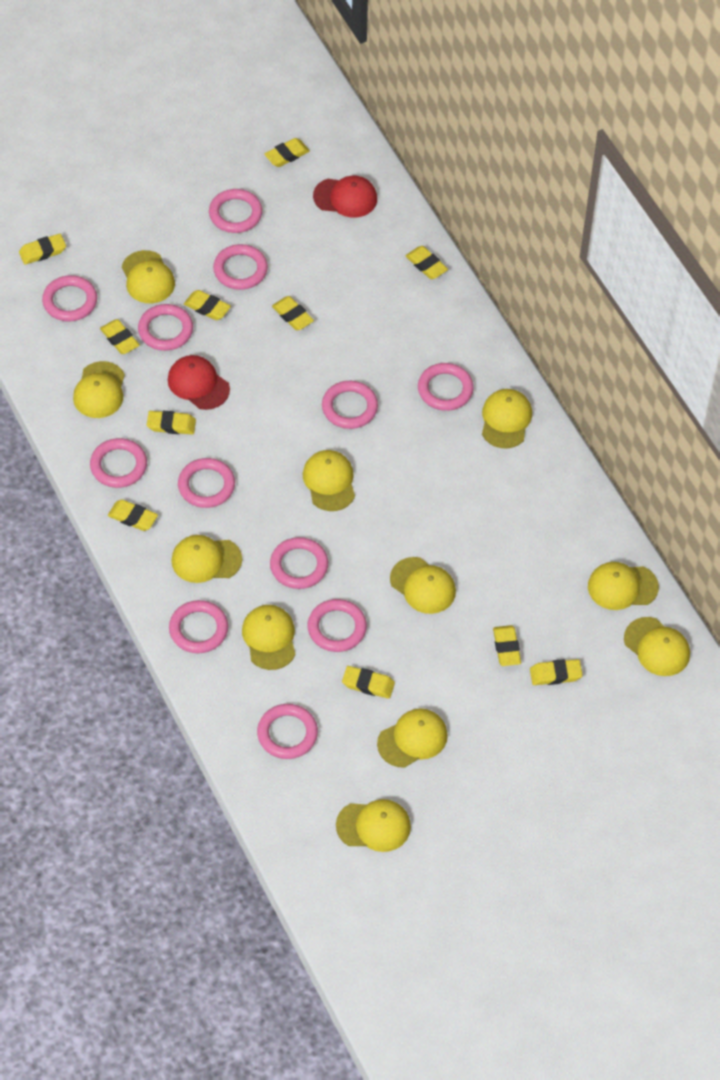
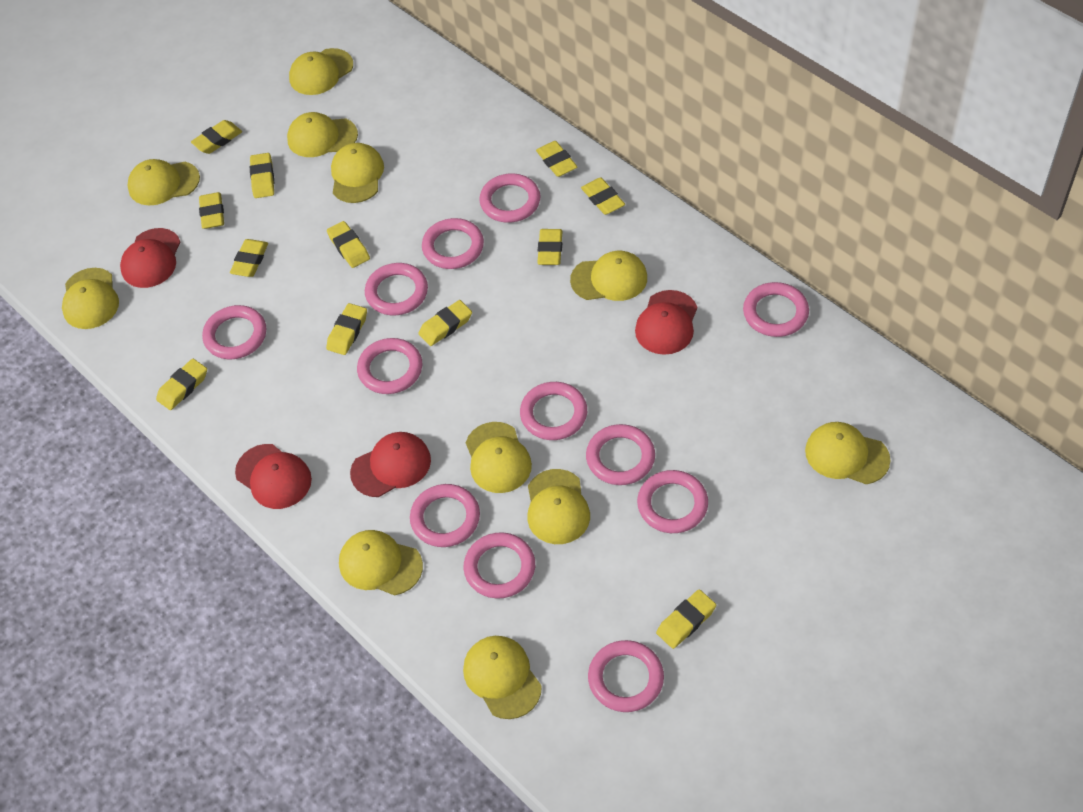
red cap: 2 -> 4
yellow eraser: 11 -> 12

